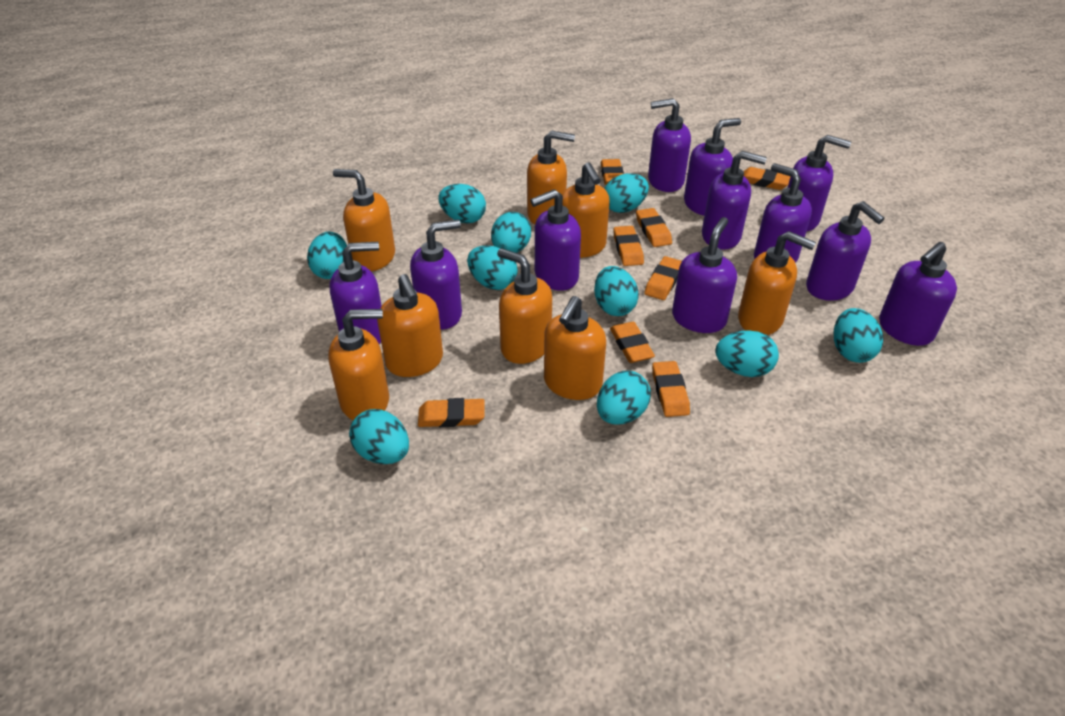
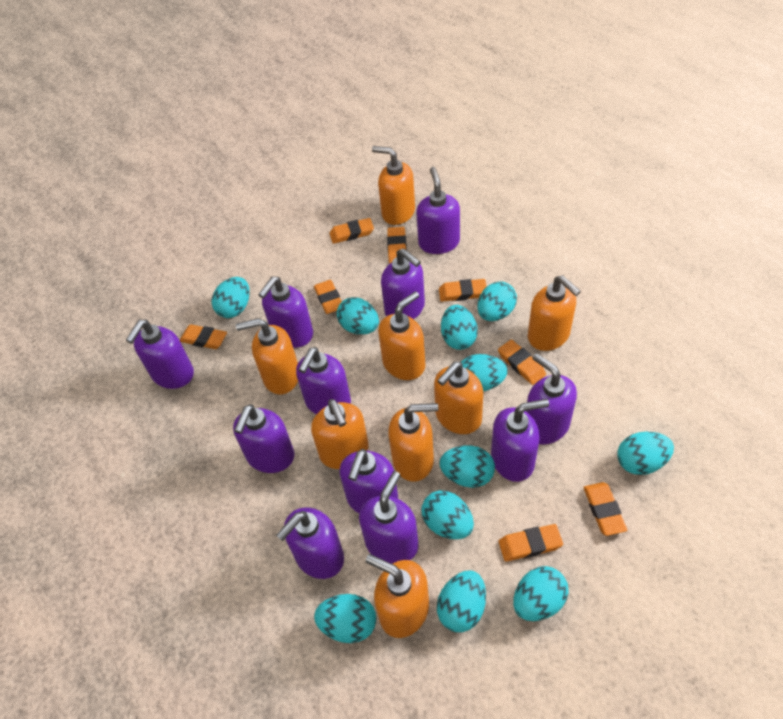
turquoise egg: 10 -> 11

